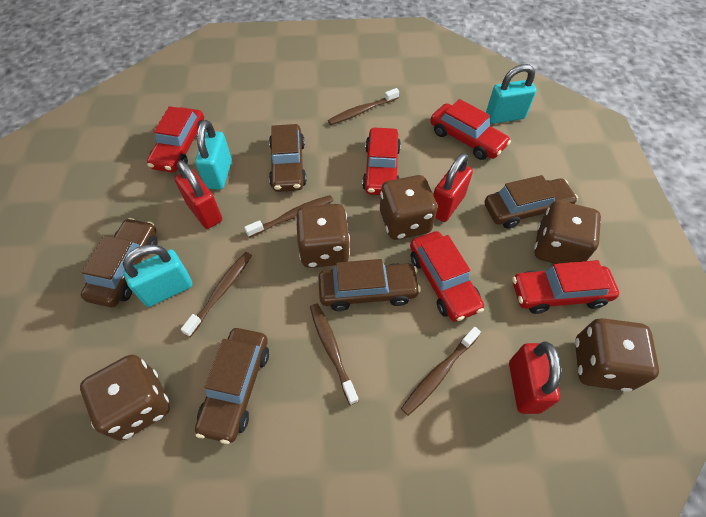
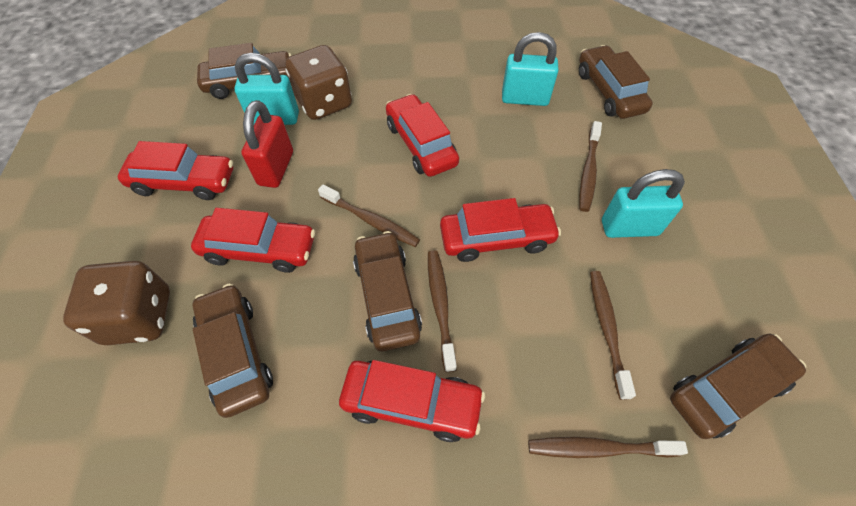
brown dice: 5 -> 2
red padlock: 3 -> 1

